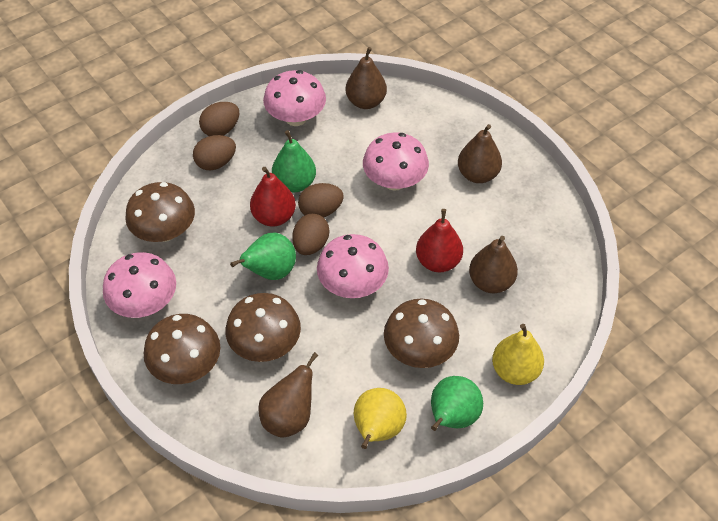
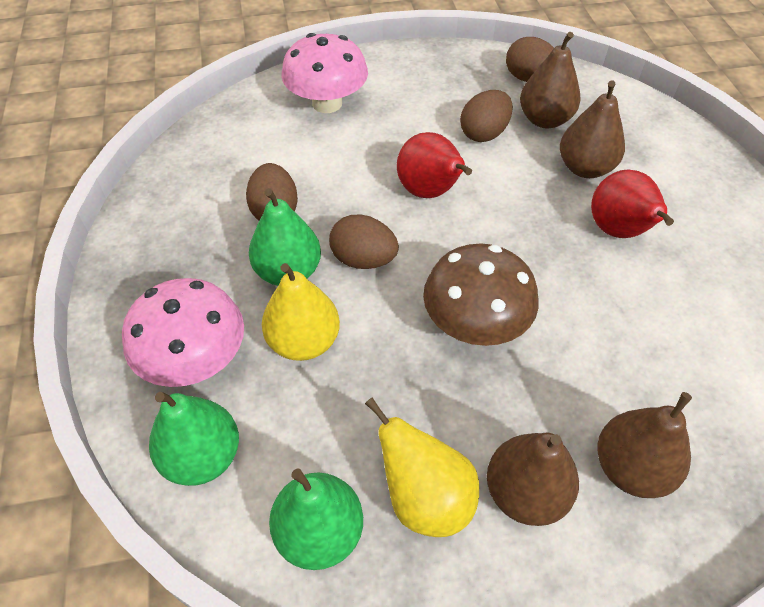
brown mushroom: 4 -> 1
pink mushroom: 4 -> 2

